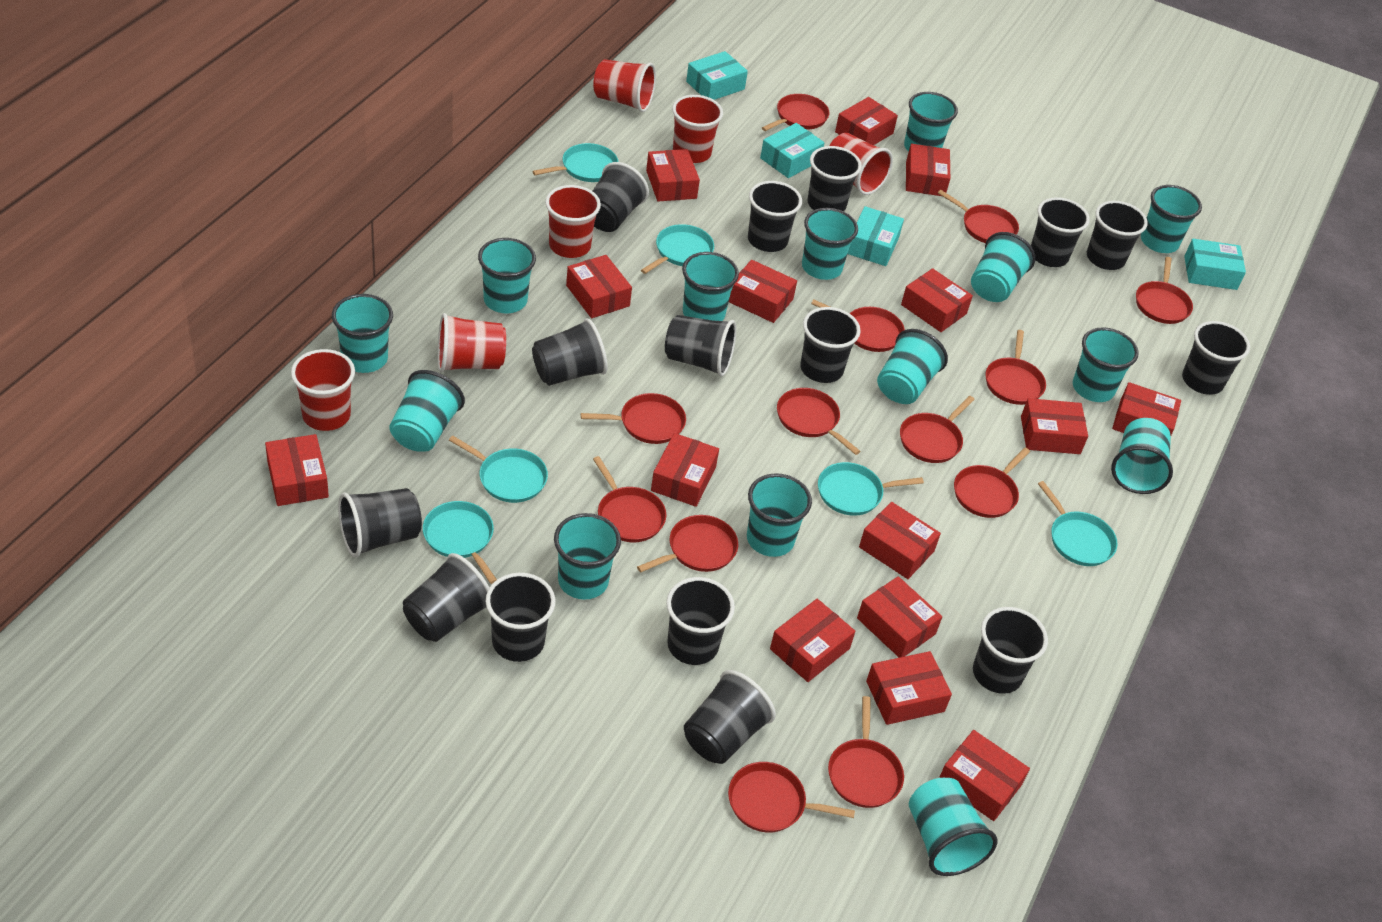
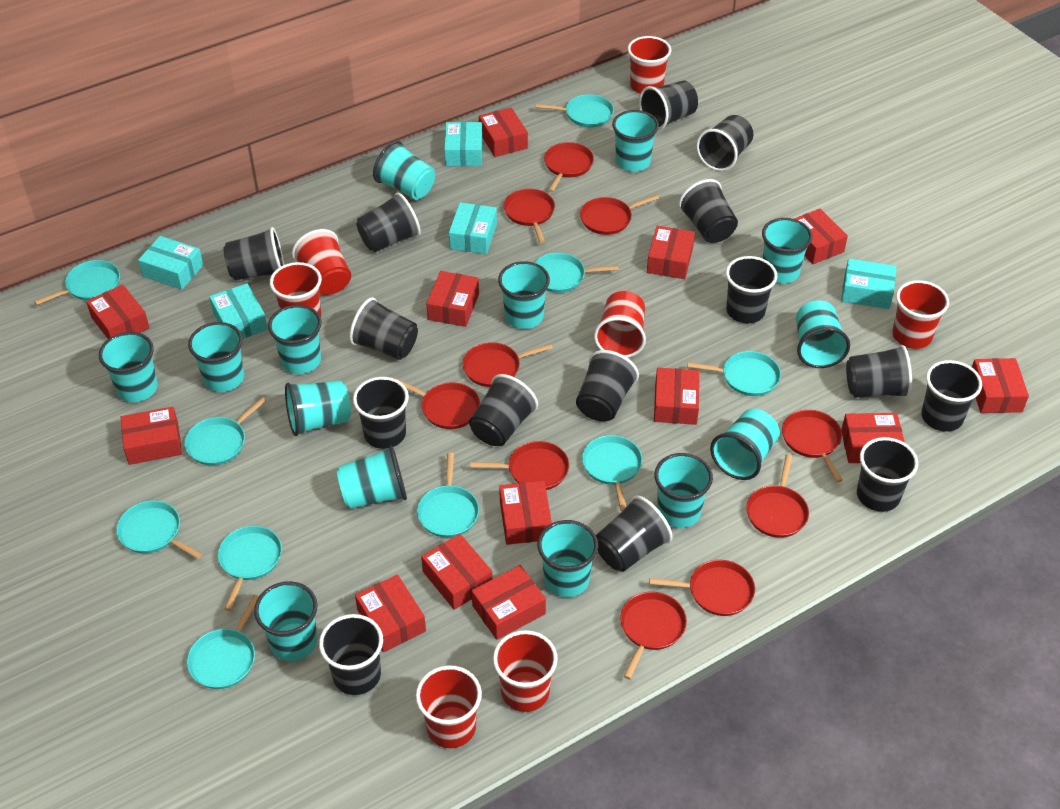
red box: 15 -> 13
red cup: 6 -> 7
red pan: 13 -> 10
turquoise box: 4 -> 5
turquoise pan: 6 -> 10

